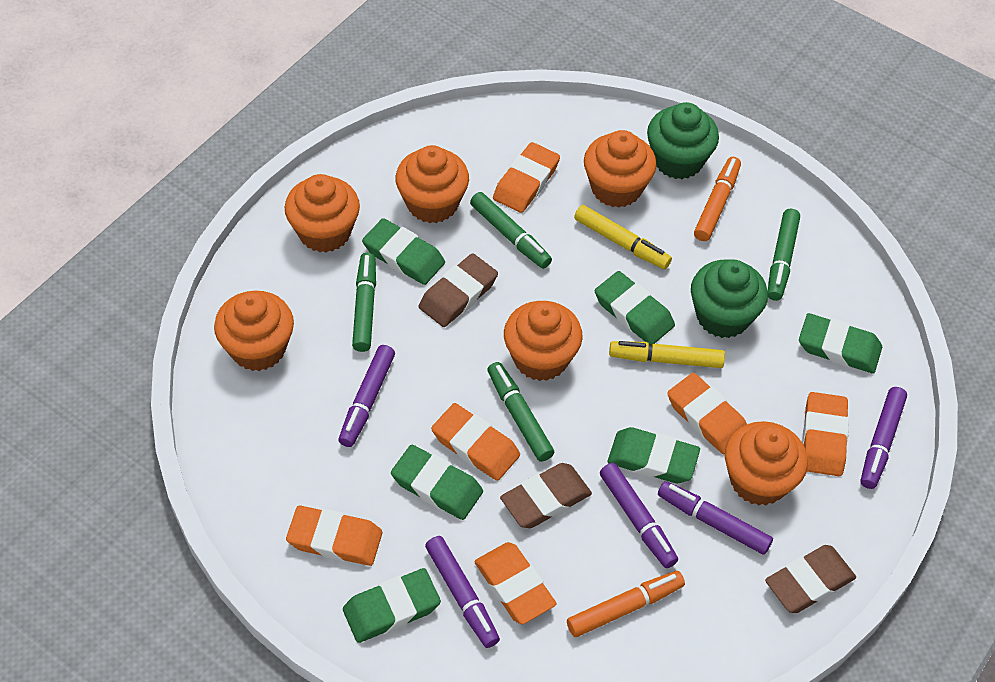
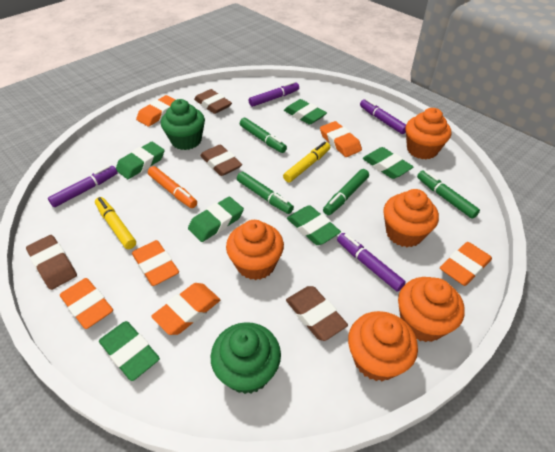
brown eraser: 3 -> 4
orange cupcake: 6 -> 5
orange marker: 2 -> 1
purple marker: 5 -> 4

